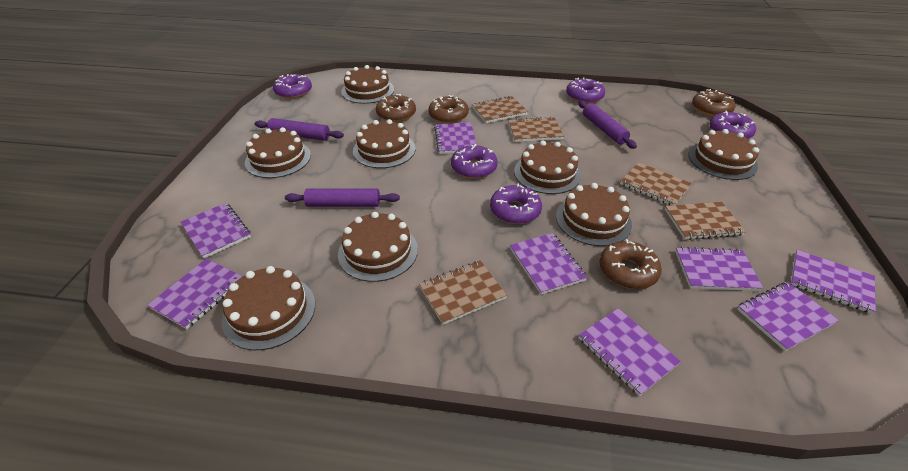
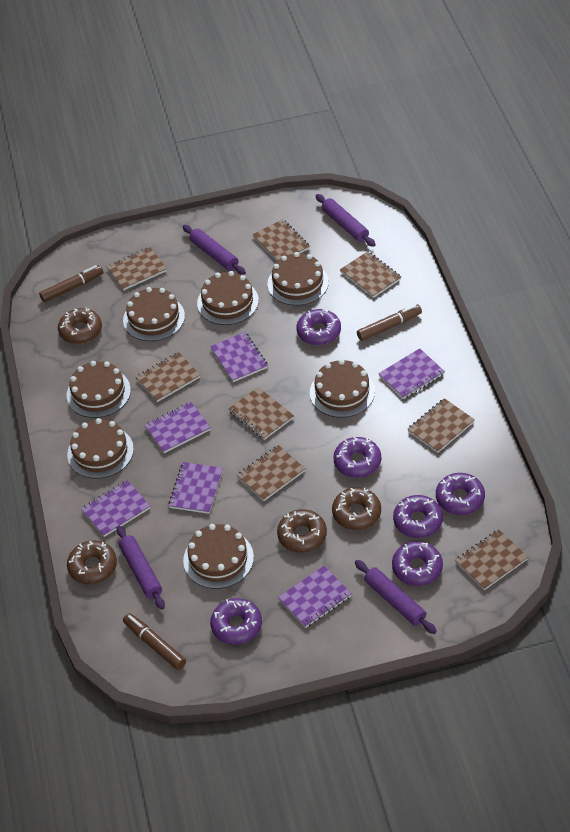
brown cake: 8 -> 7
brown marker: 0 -> 3
brown notebook: 5 -> 8
purple donut: 5 -> 6
purple notebook: 8 -> 6
purple rolling pin: 3 -> 4

